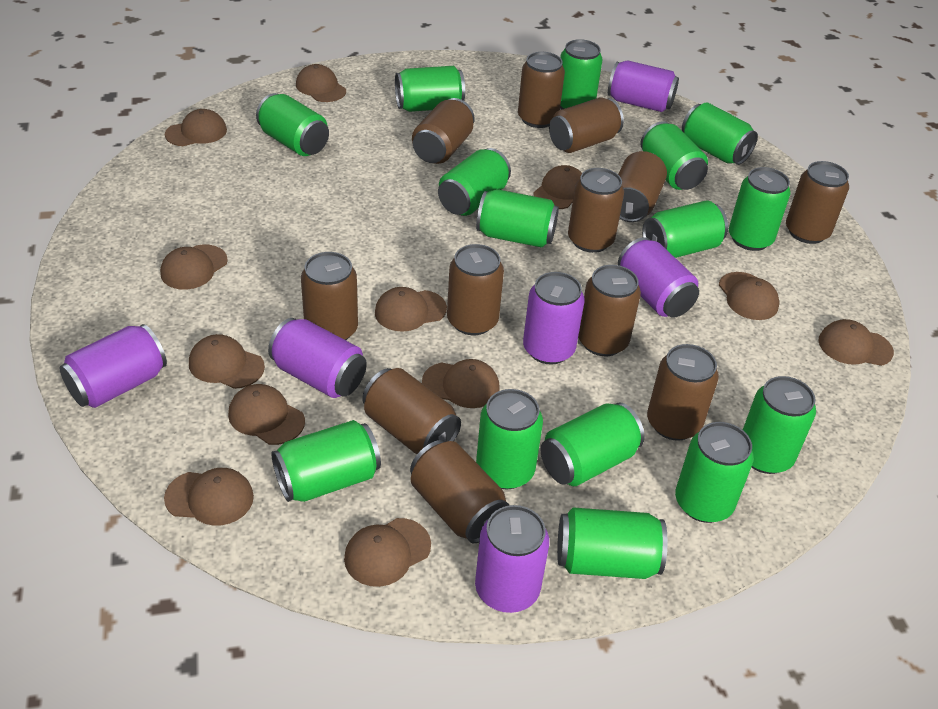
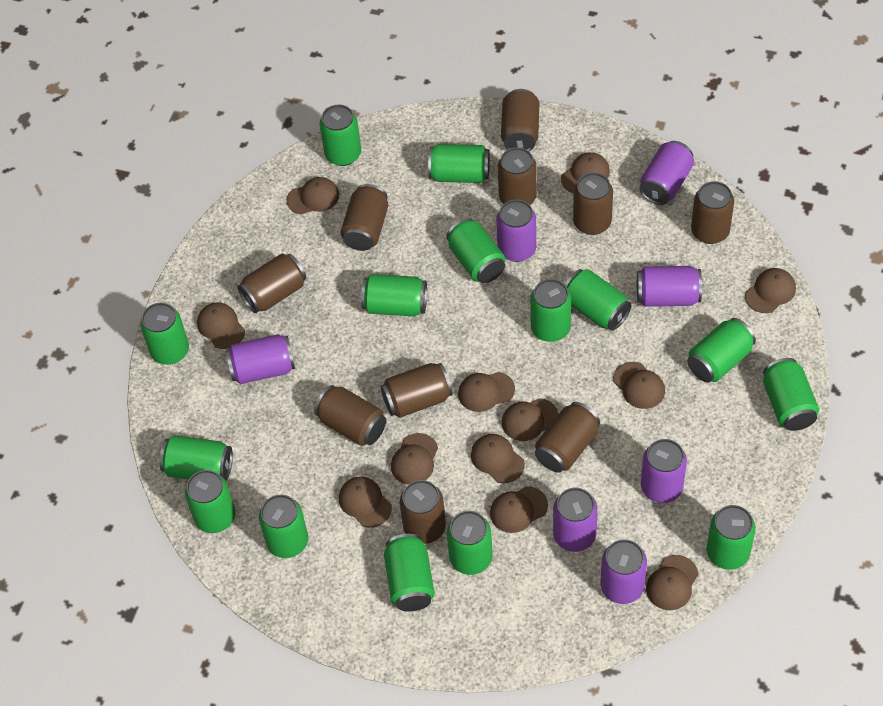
brown can: 12 -> 10
purple can: 6 -> 7

